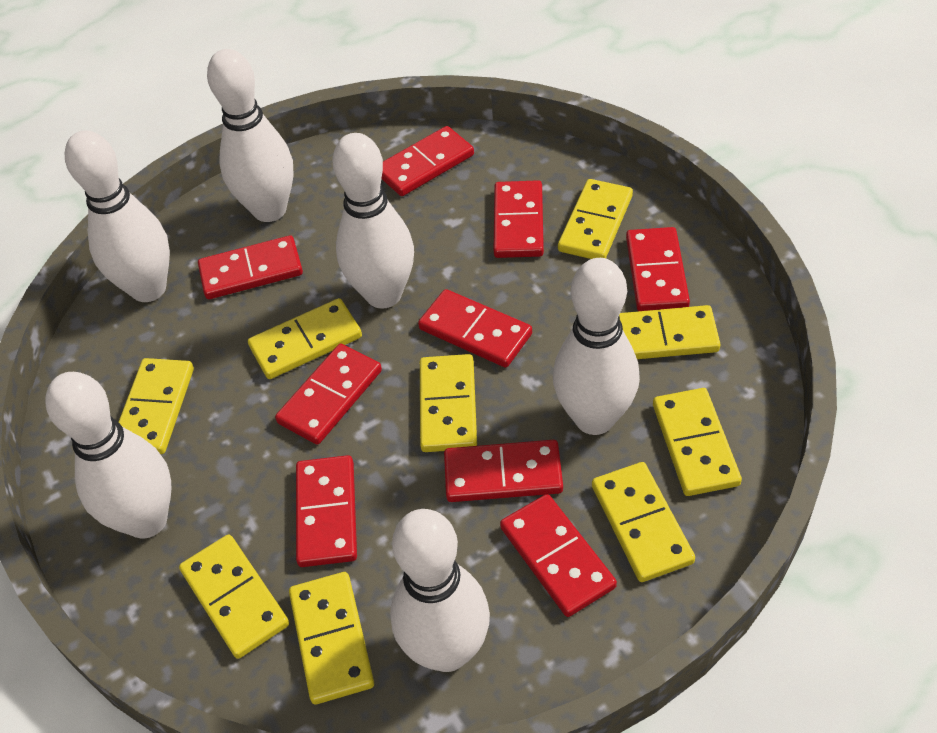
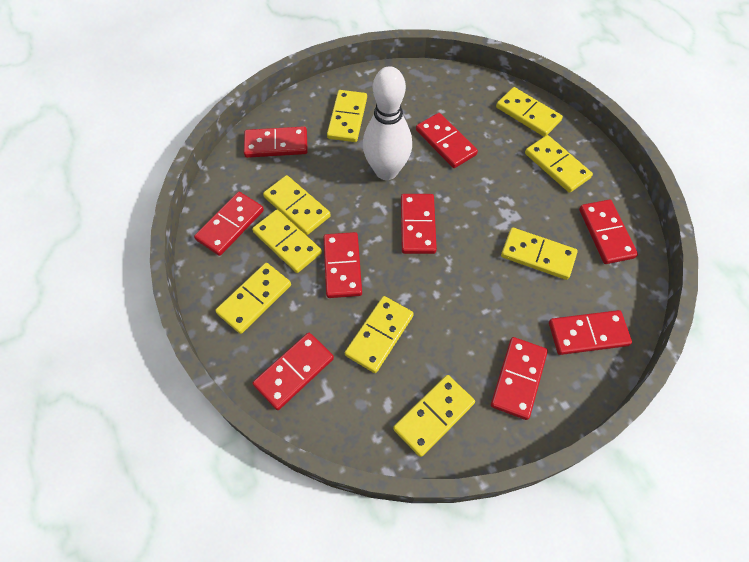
white bowling pin: 6 -> 1

